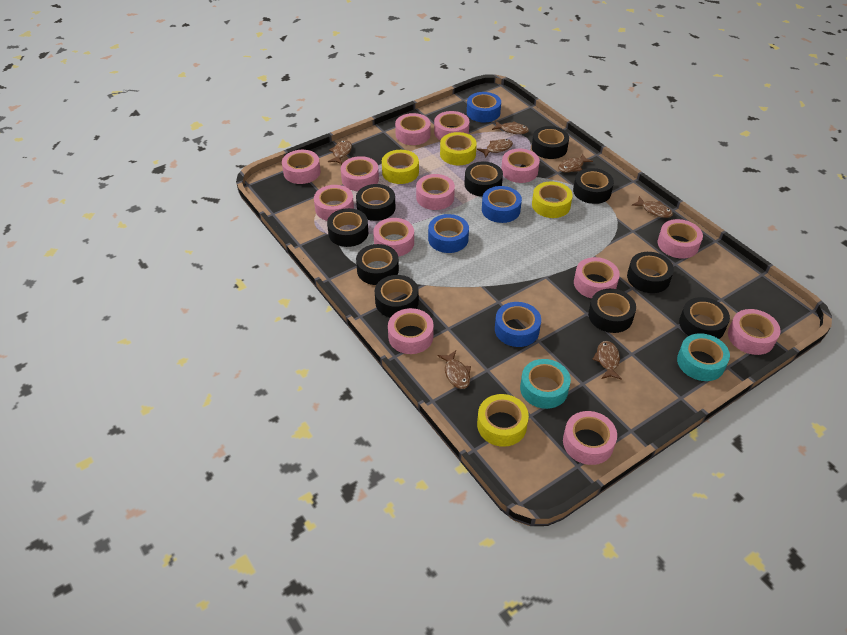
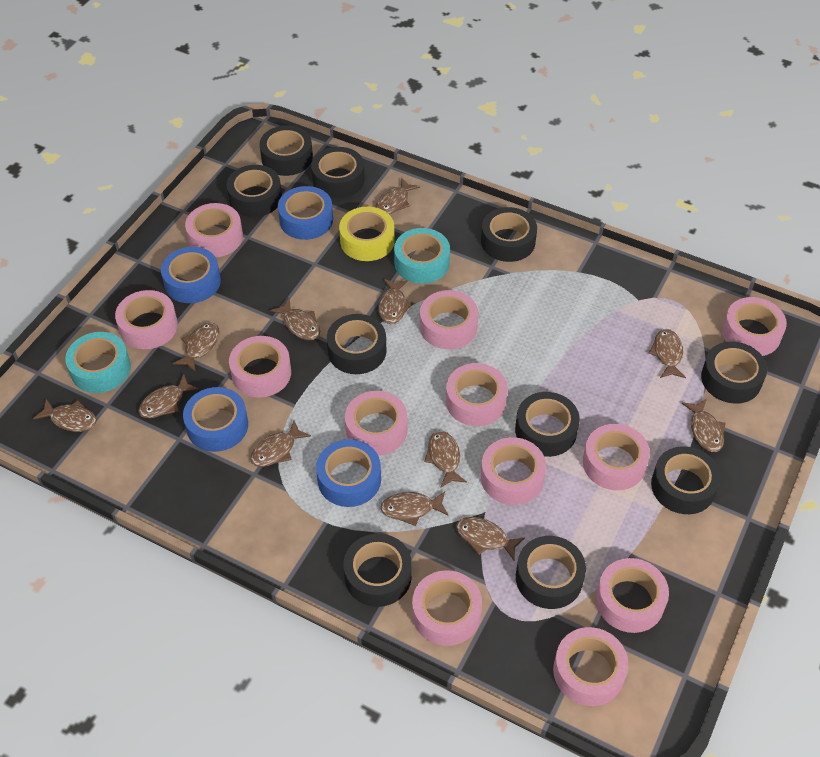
brown fish: 7 -> 12
pink tape: 13 -> 12
yellow tape: 4 -> 1

